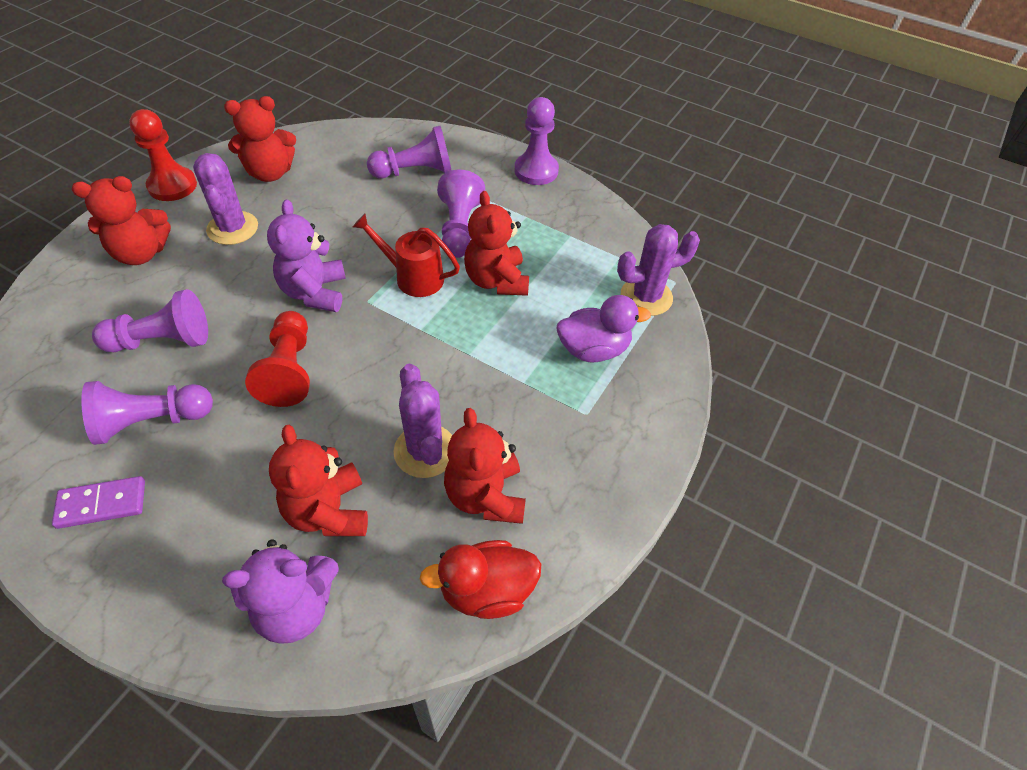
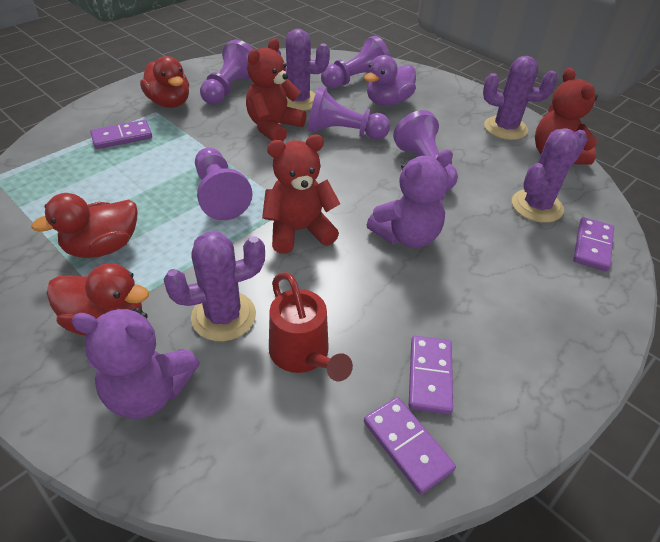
purple cactus: 3 -> 4
purple domino: 1 -> 4
red duck: 1 -> 3
red pawn: 2 -> 0
red teddy bear: 5 -> 3

